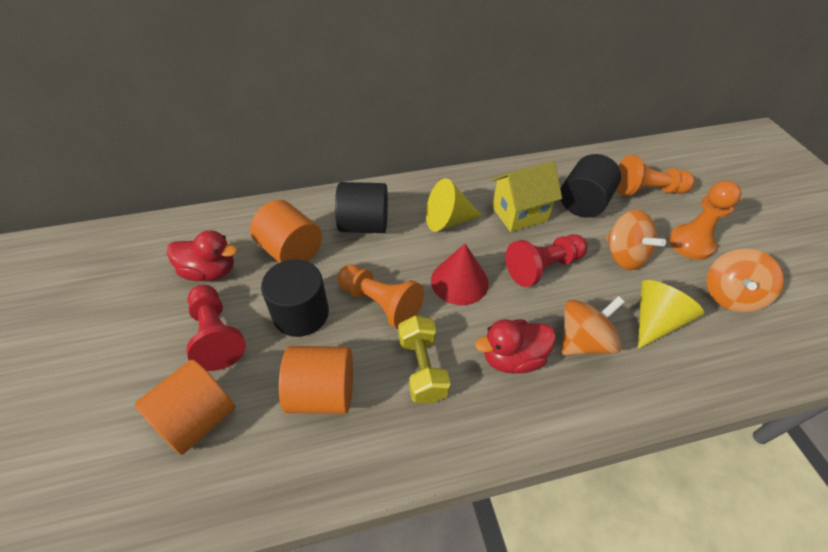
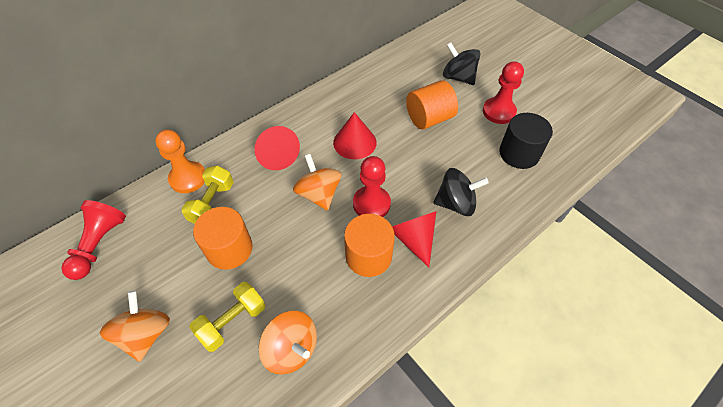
black cylinder: 3 -> 1
black spinning top: 0 -> 2
orange pawn: 3 -> 1
red cone: 1 -> 3
red duck: 2 -> 0
red pawn: 2 -> 3
yellow cone: 2 -> 0
yellow dumbbell: 1 -> 2
yellow house: 1 -> 0

